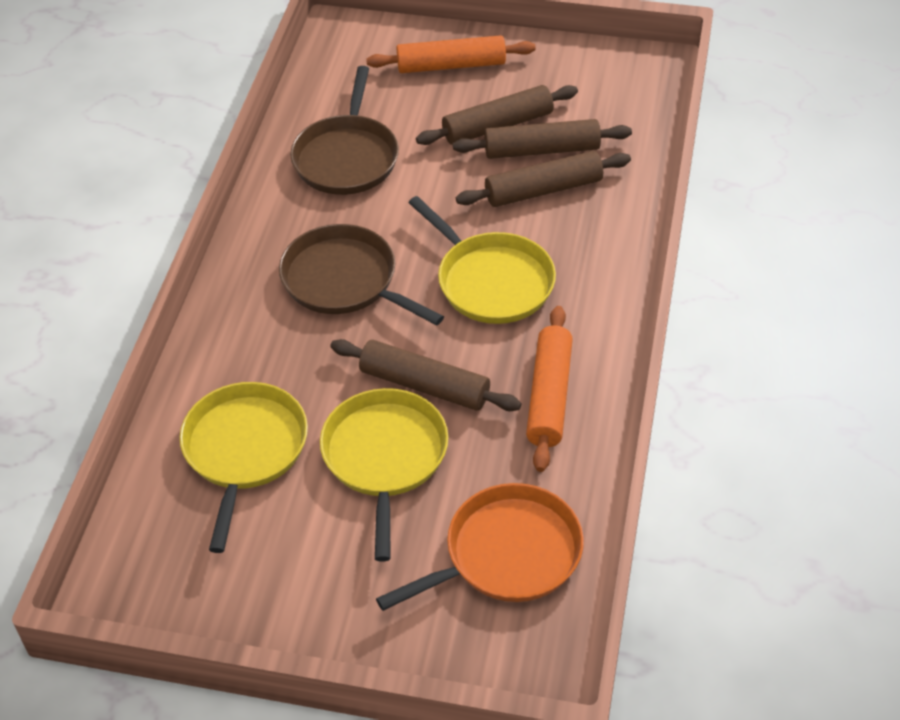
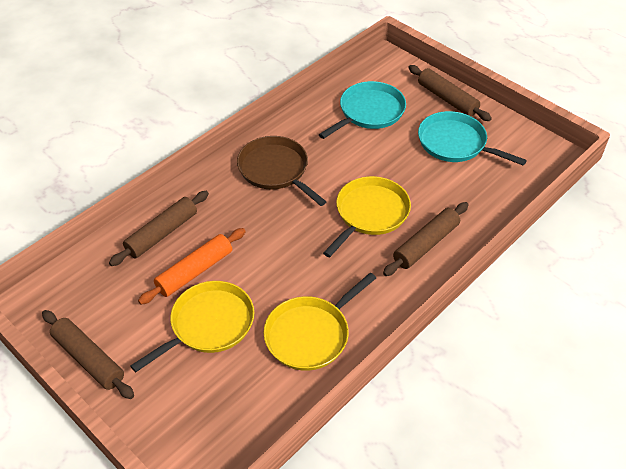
brown pan: 2 -> 1
orange pan: 1 -> 0
orange rolling pin: 2 -> 1
turquoise pan: 0 -> 2

